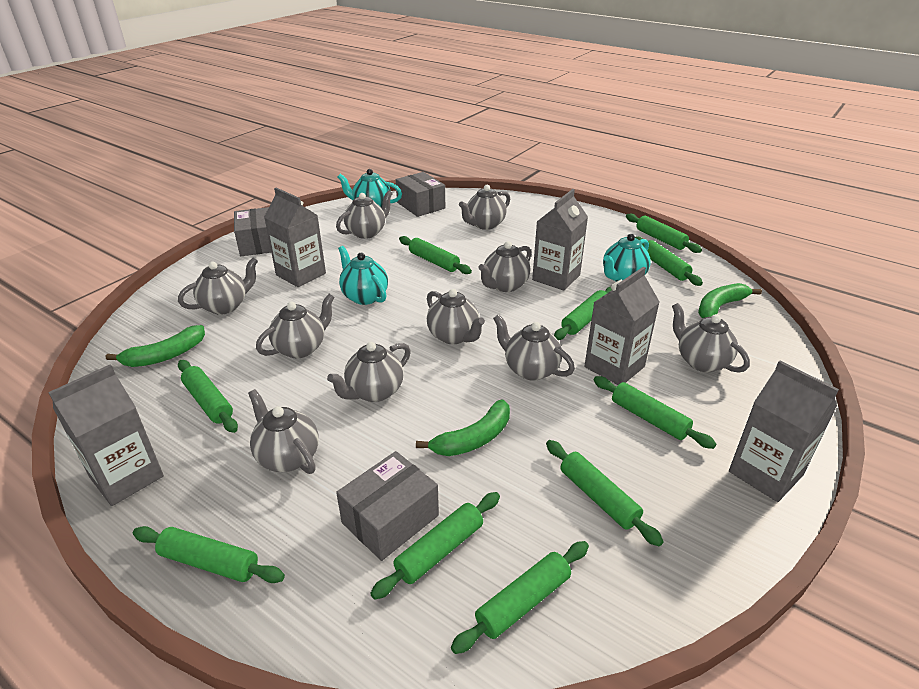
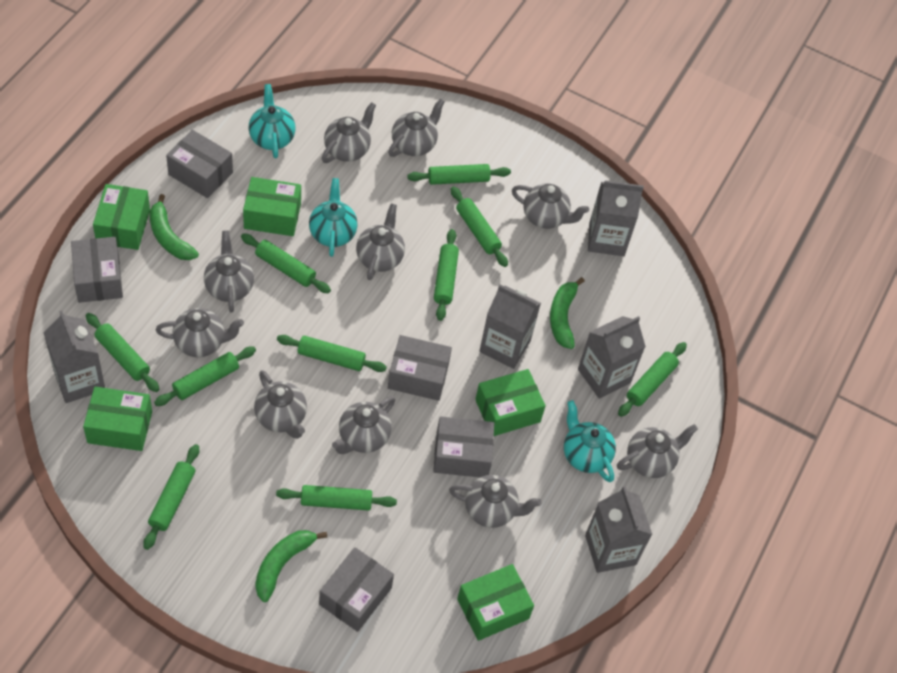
green box: 0 -> 5
grey box: 3 -> 5

